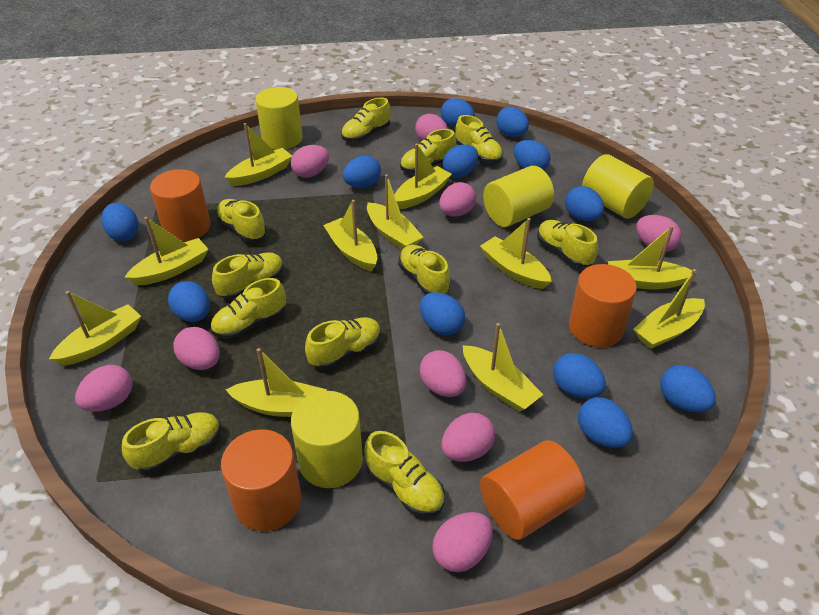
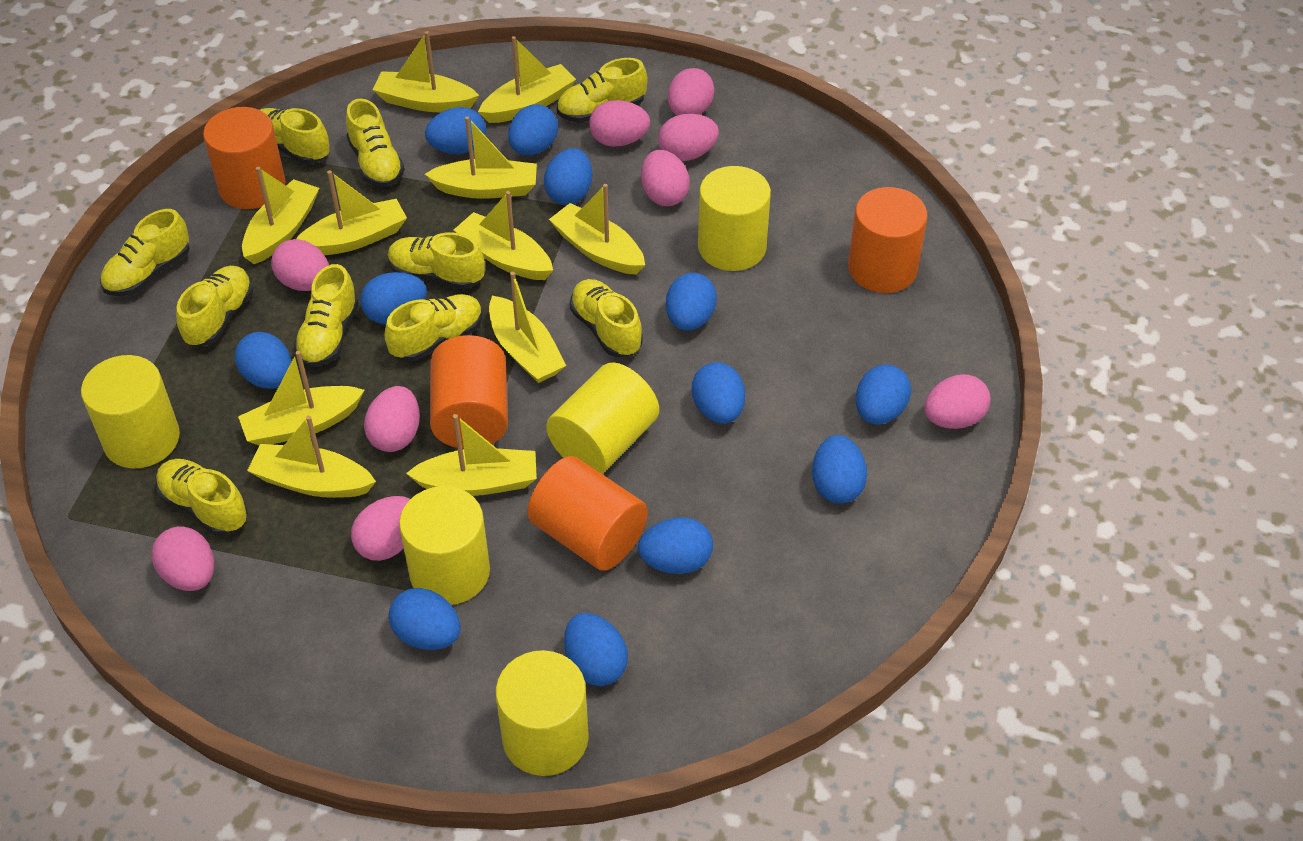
yellow cylinder: 4 -> 5
yellow shoe: 11 -> 10

